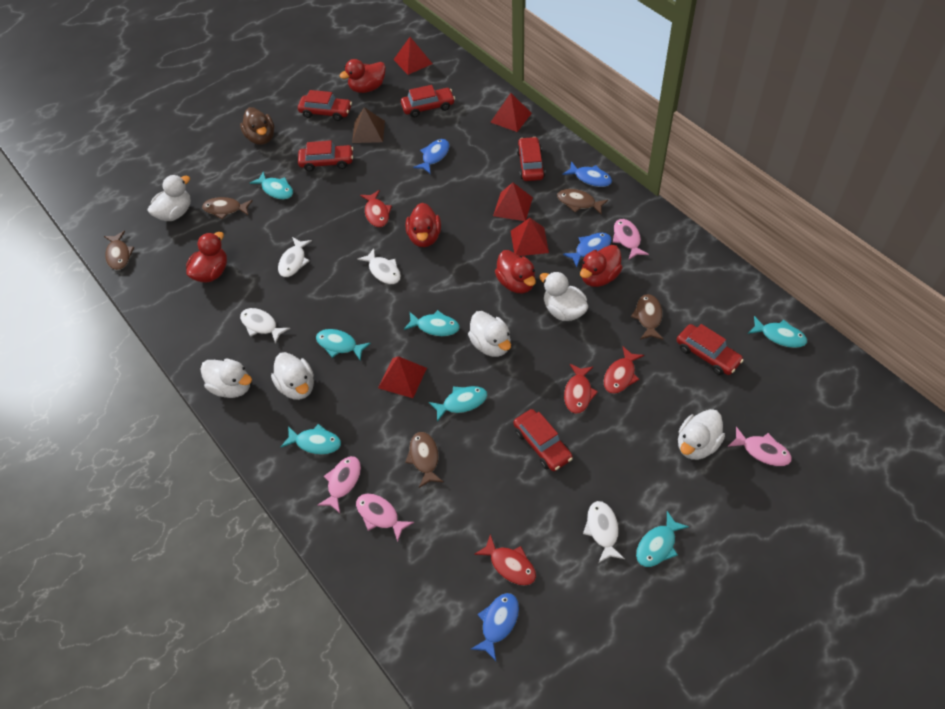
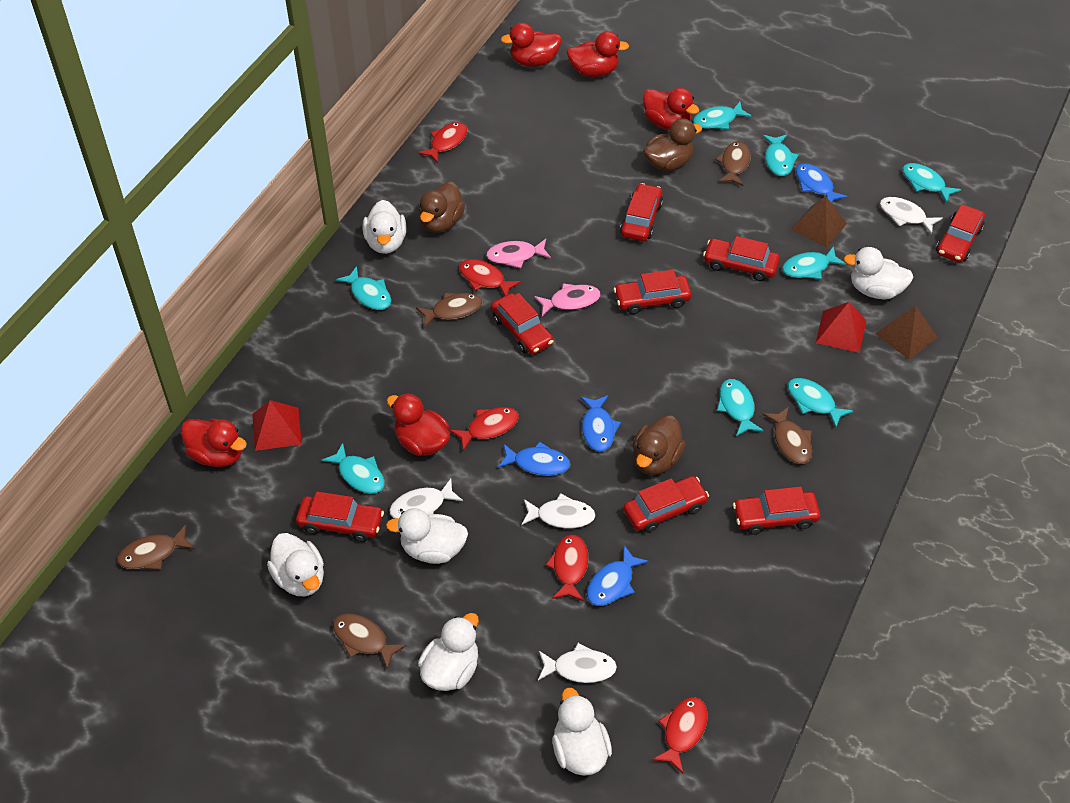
brown duck: 1 -> 3
brown pyramid: 1 -> 2
pink fish: 4 -> 2
red car: 6 -> 8
red fish: 4 -> 5
red pyramid: 5 -> 2
turquoise fish: 7 -> 8

